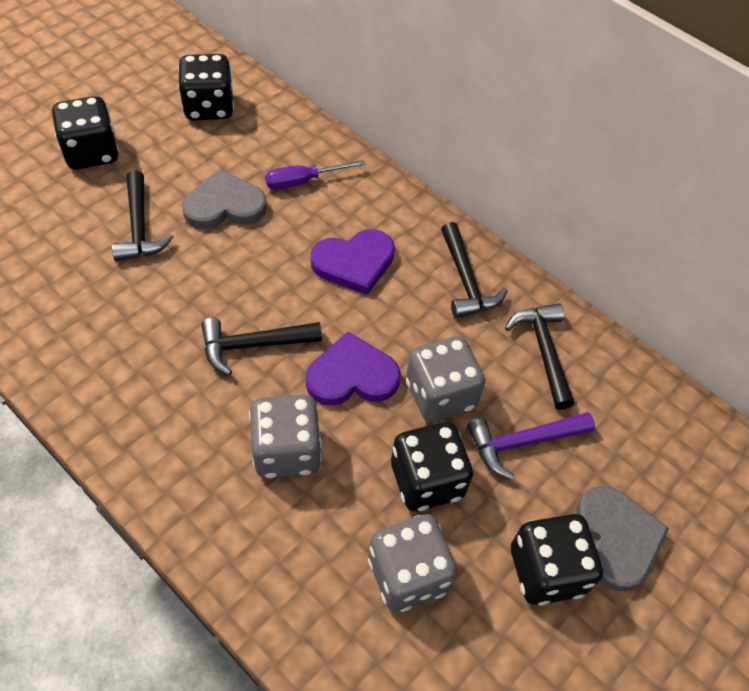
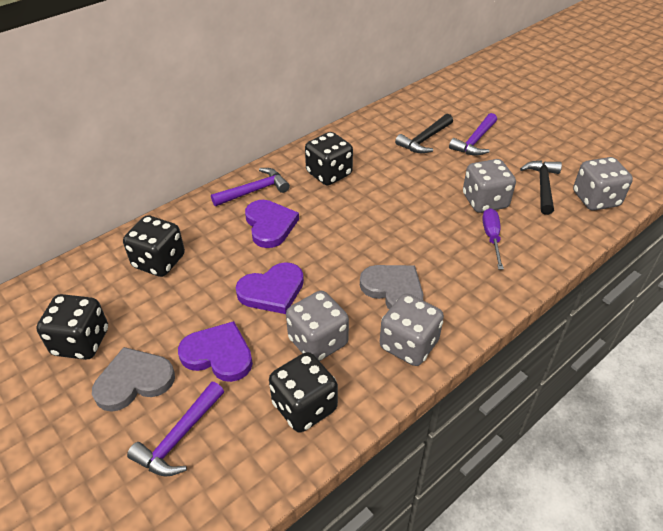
black hammer: 4 -> 2
grey dice: 3 -> 4
purple hammer: 1 -> 3
purple heart: 2 -> 3

